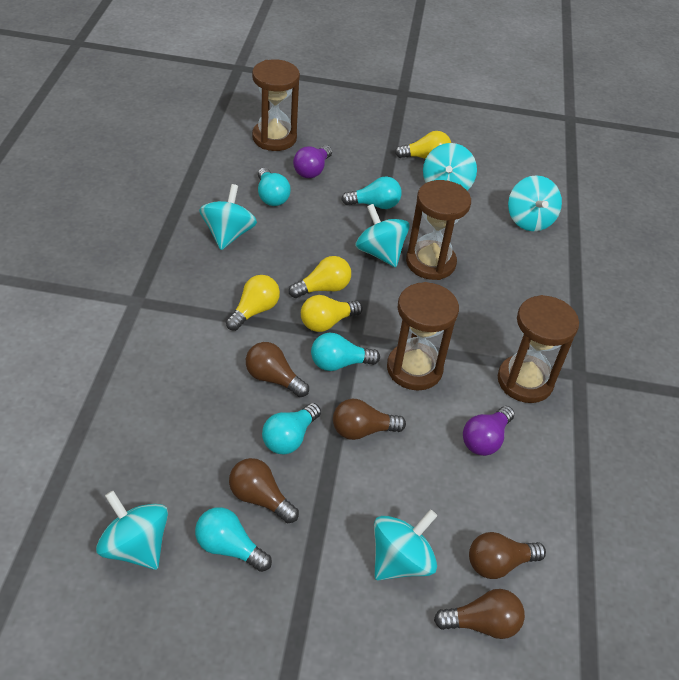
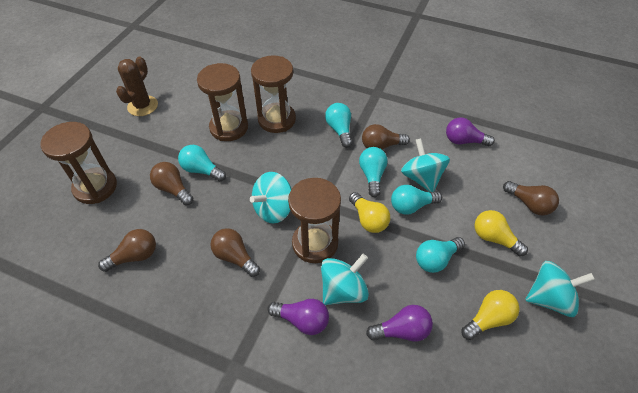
brown cactus: 0 -> 1
purple light bulb: 2 -> 3
turquoise spinning top: 6 -> 4
yellow light bulb: 4 -> 3

